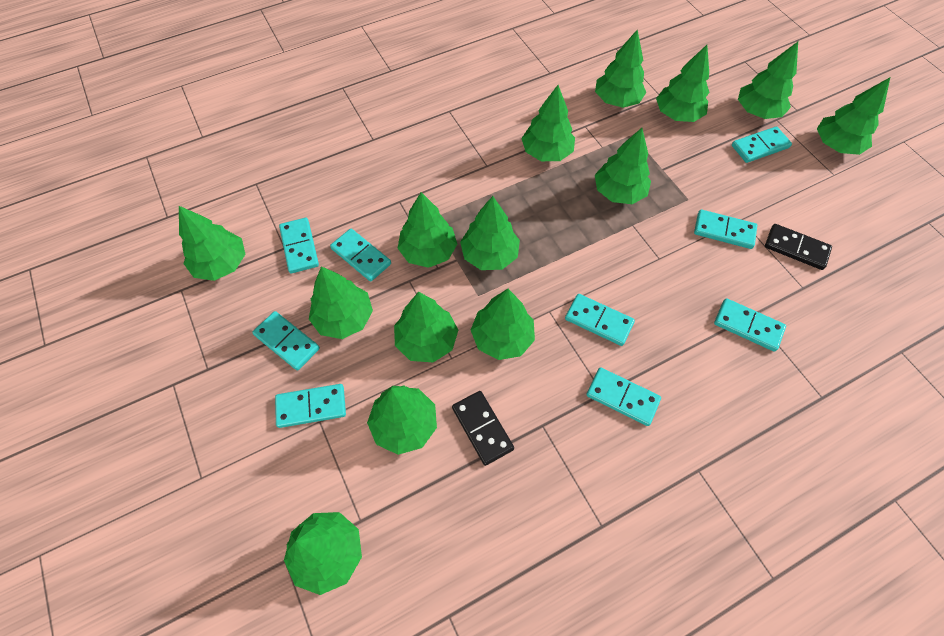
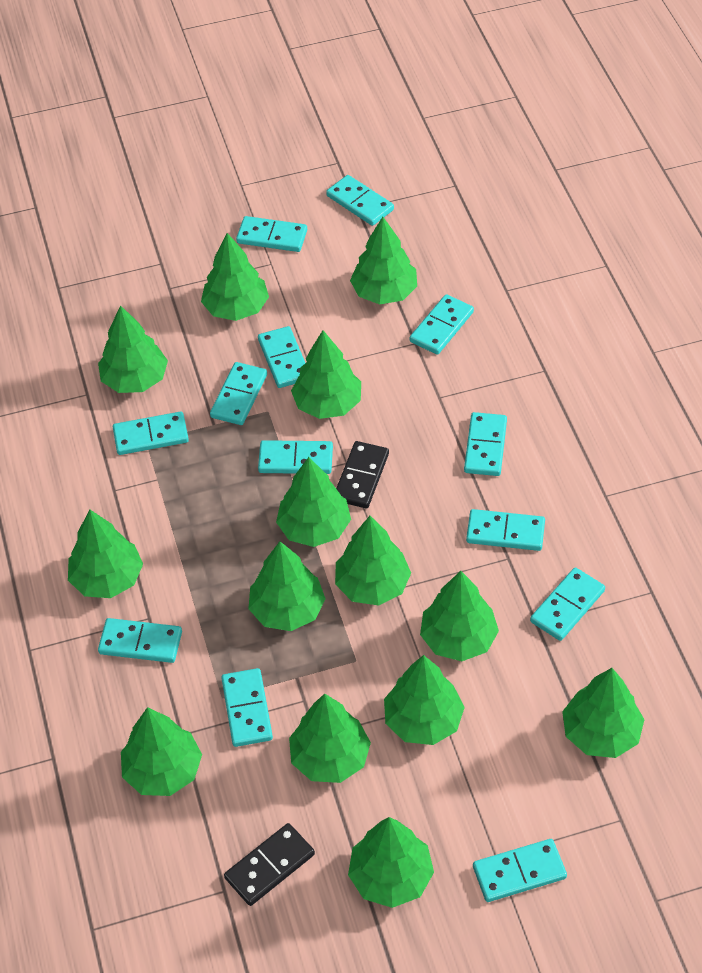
turquoise domino: 9 -> 13

